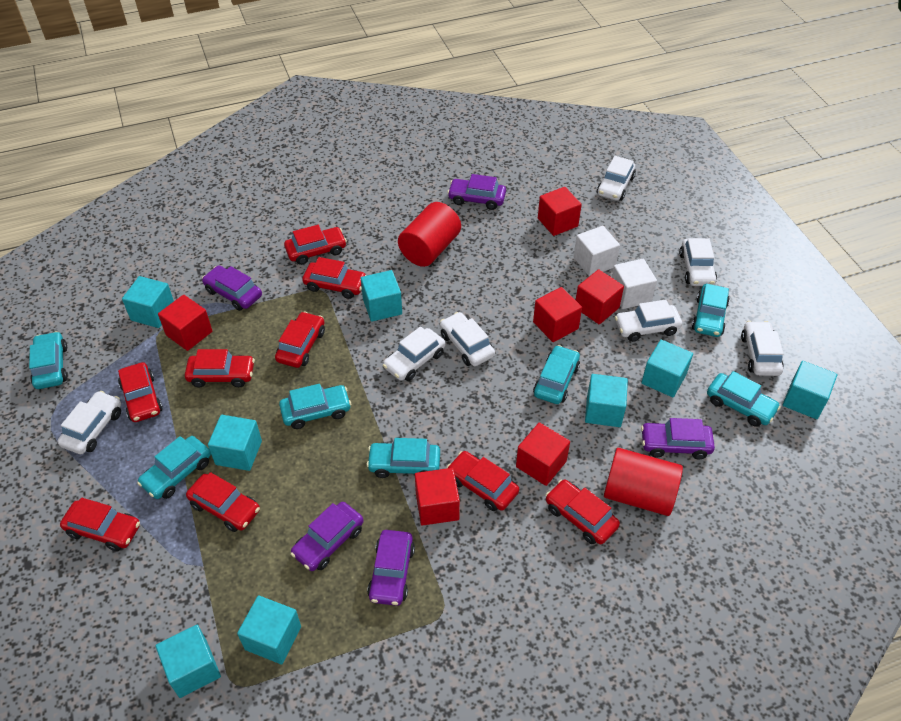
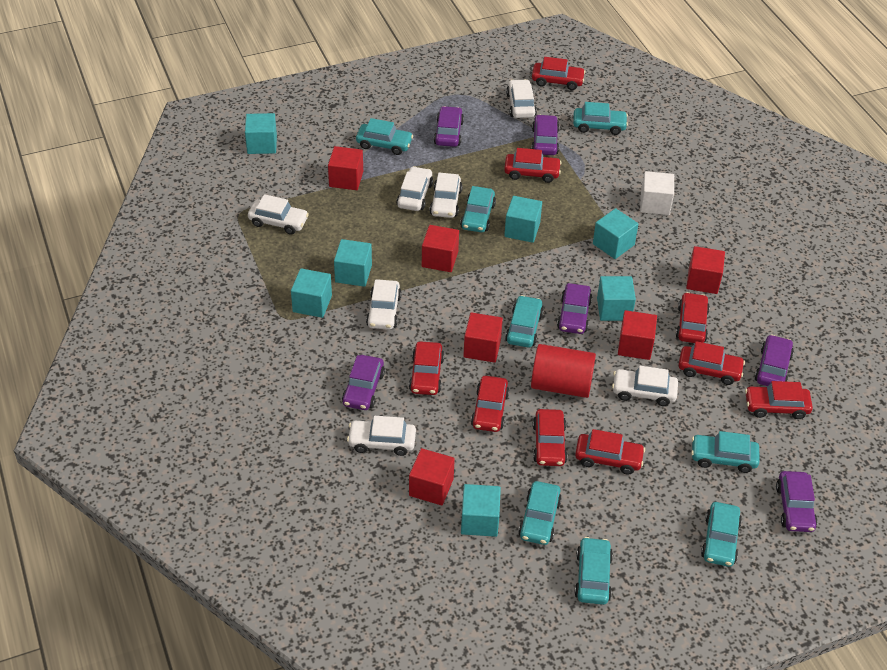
purple car: 5 -> 6
red cylinder: 2 -> 1
turquoise car: 7 -> 8
turquoise cube: 8 -> 7
white cube: 2 -> 1

